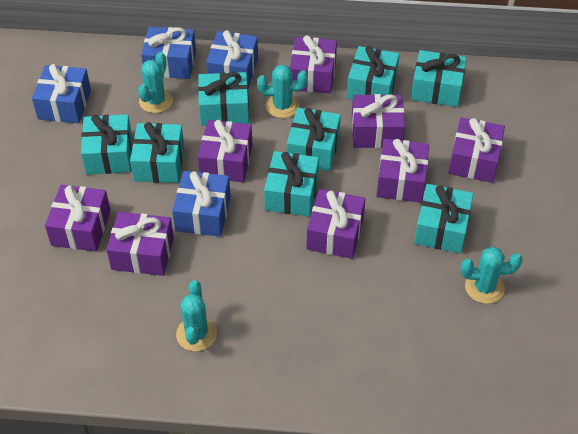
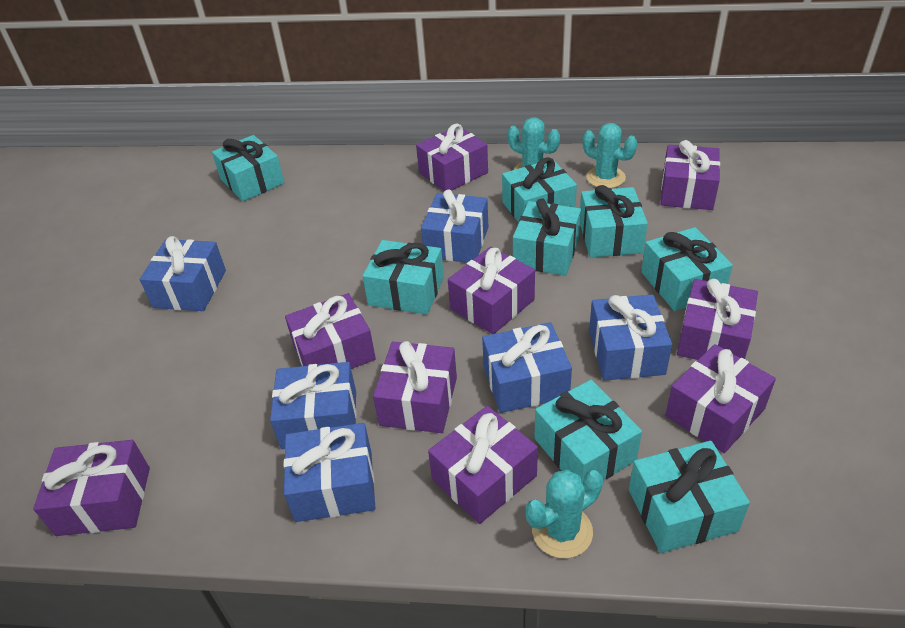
blue gift: 4 -> 6
purple gift: 8 -> 9
turquoise cactus: 4 -> 3

